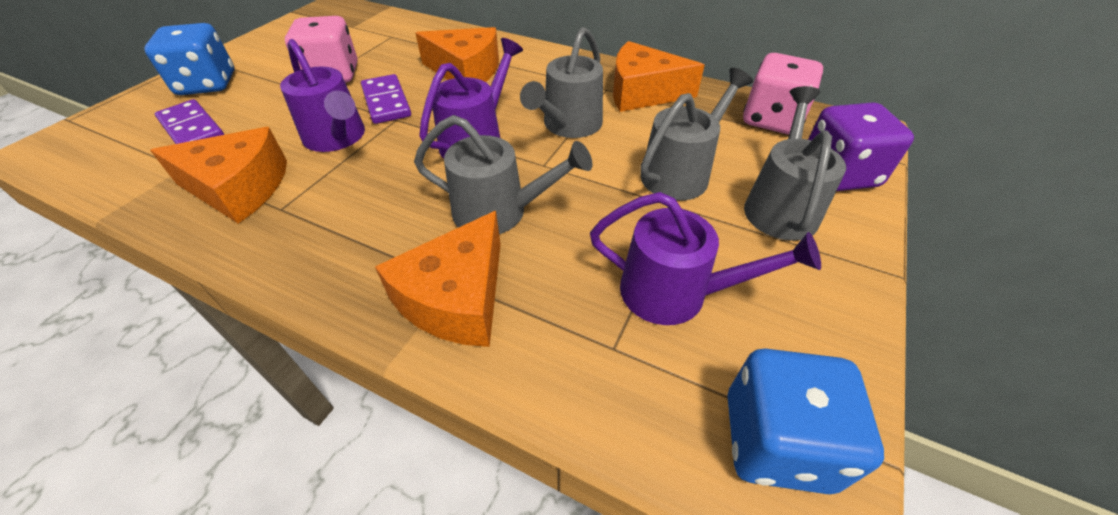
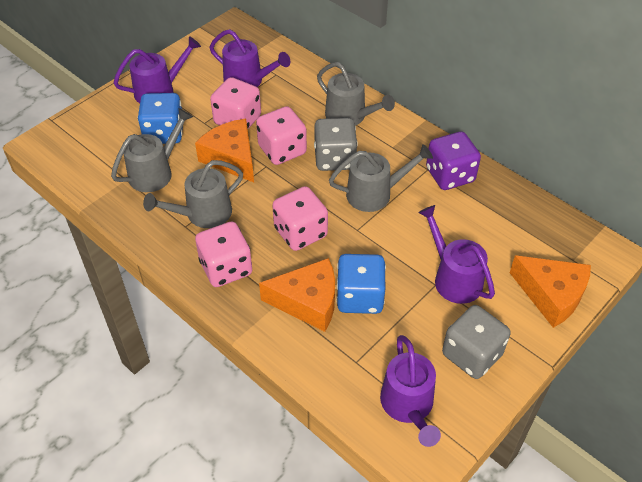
grey dice: 0 -> 2
orange cheese: 4 -> 3
pink dice: 2 -> 4
purple domino: 2 -> 0
purple watering can: 3 -> 4

